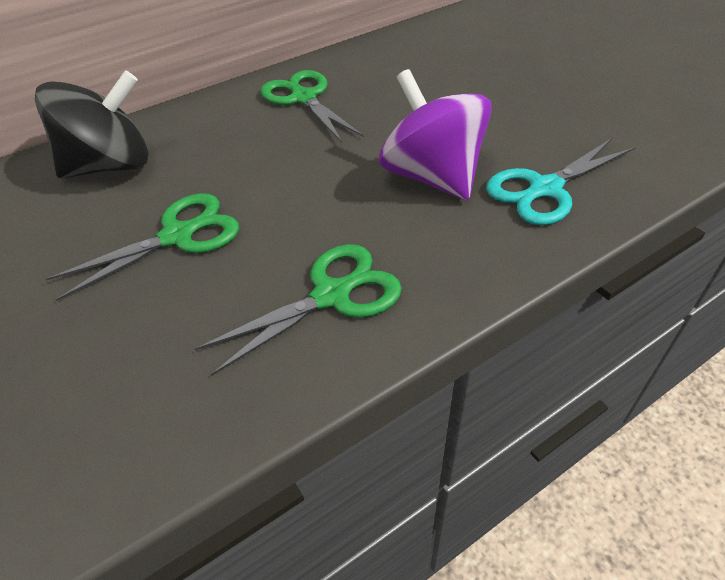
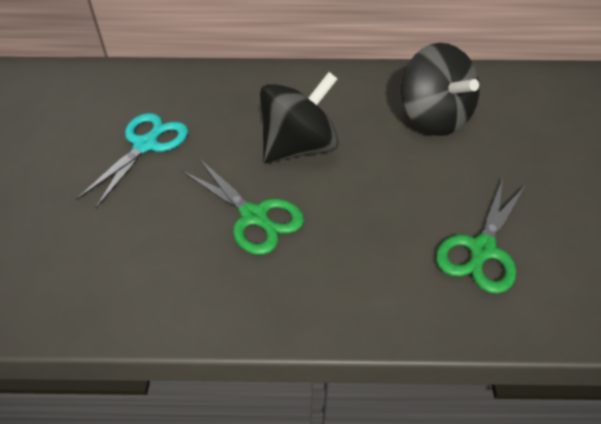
black spinning top: 1 -> 2
green scissors: 3 -> 2
purple spinning top: 1 -> 0

